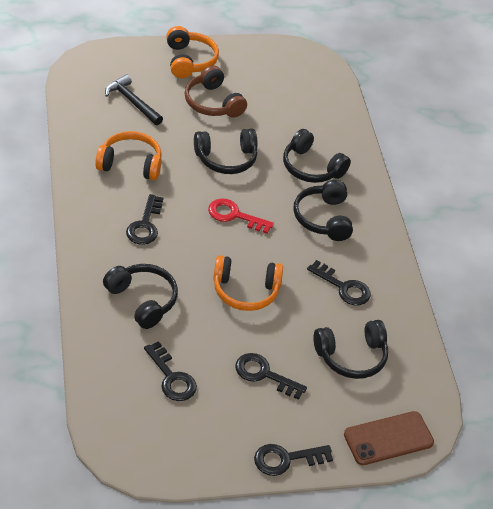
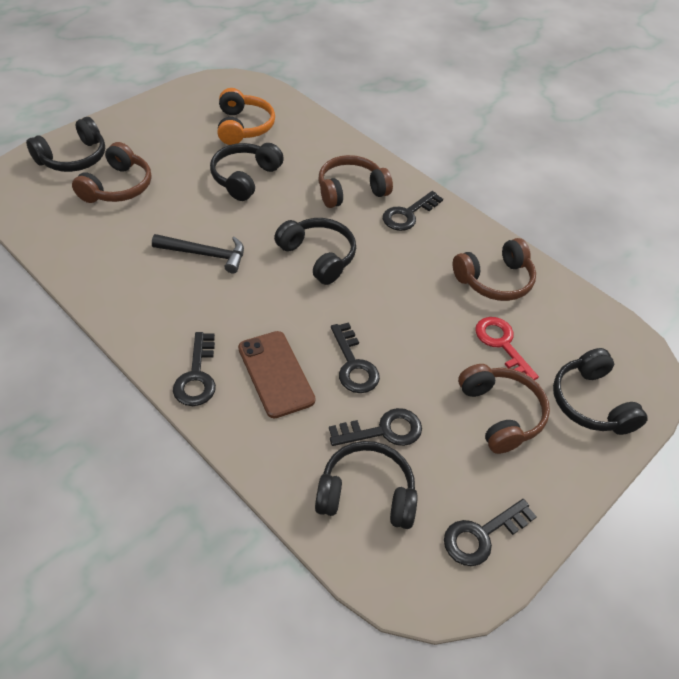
brown headphones: 1 -> 4
orange headphones: 3 -> 1

